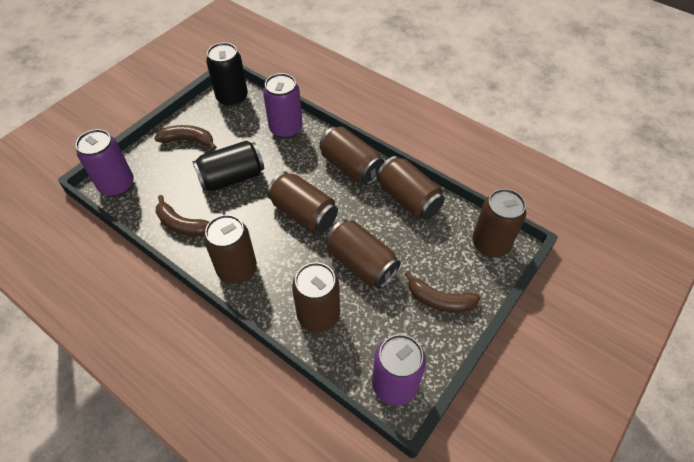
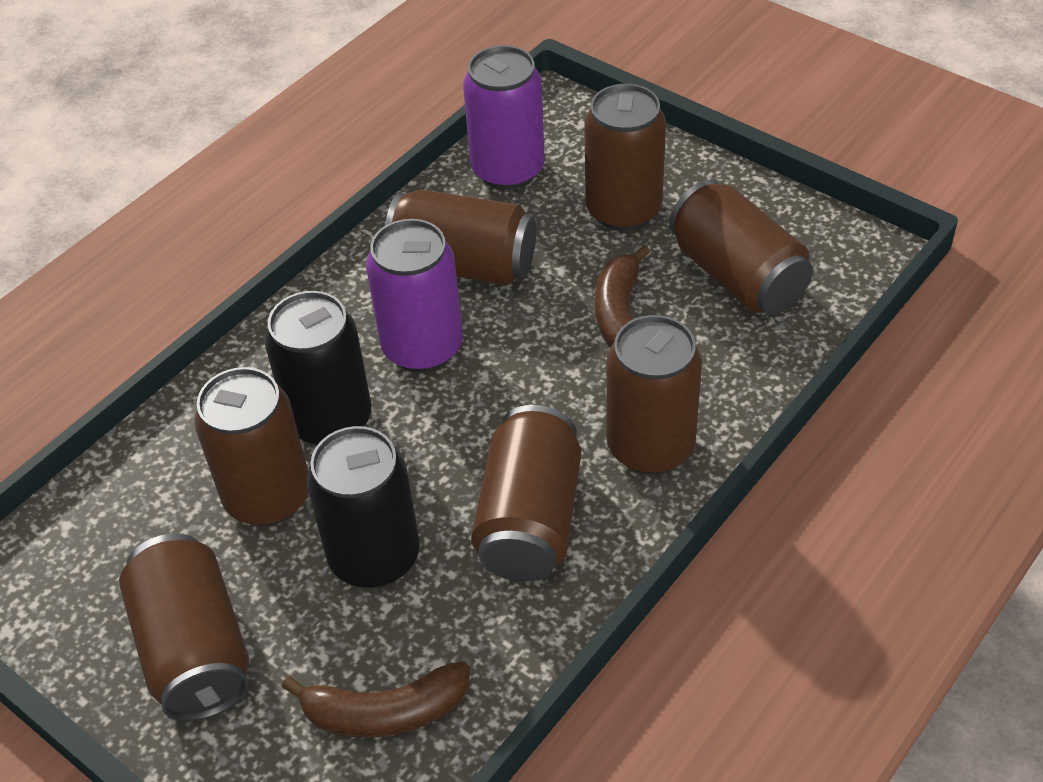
brown banana: 3 -> 2
purple can: 3 -> 2

